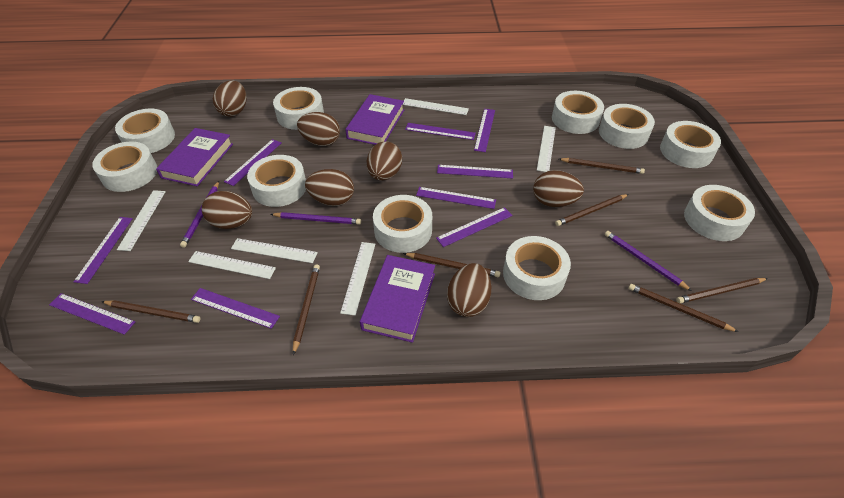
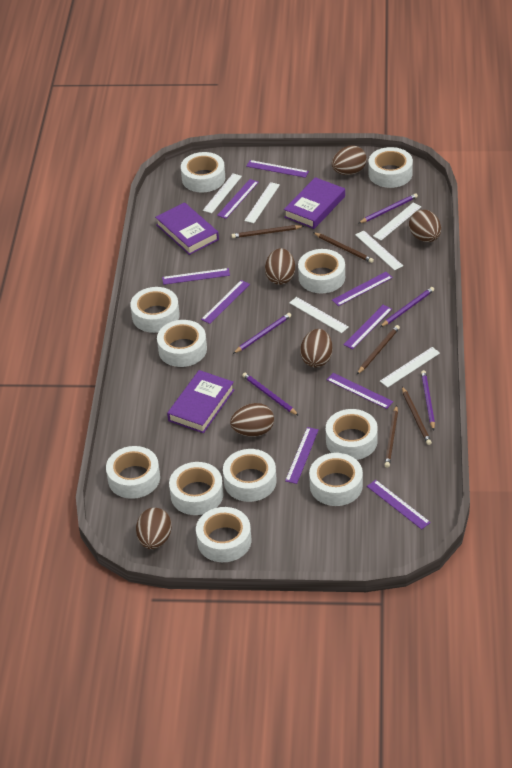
brown egg: 7 -> 6
brown pencil: 7 -> 5
purple pencil: 3 -> 5
white tape: 10 -> 11

